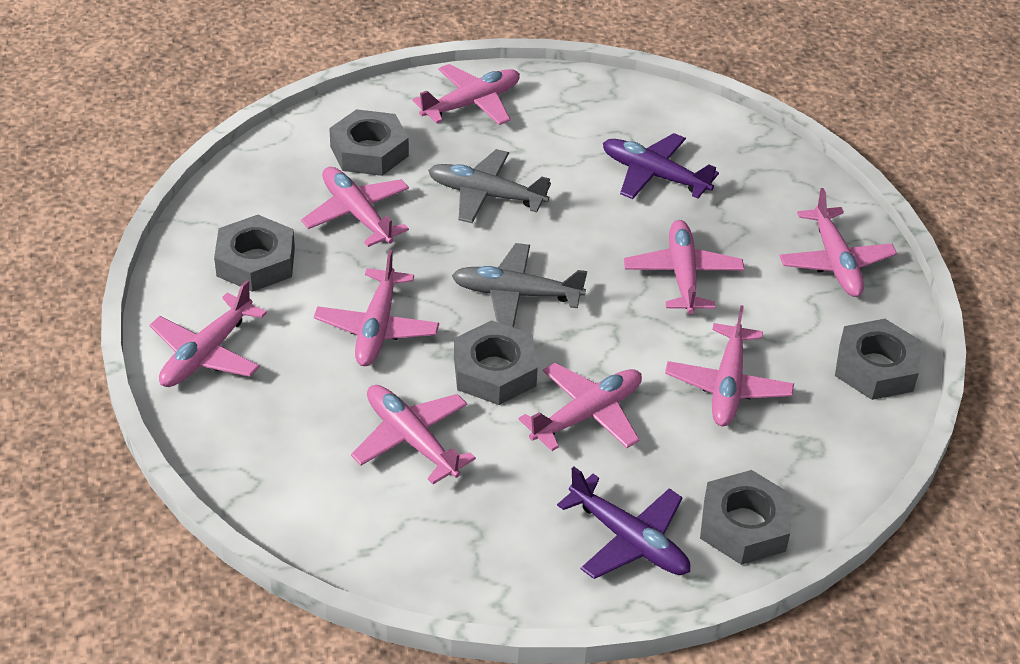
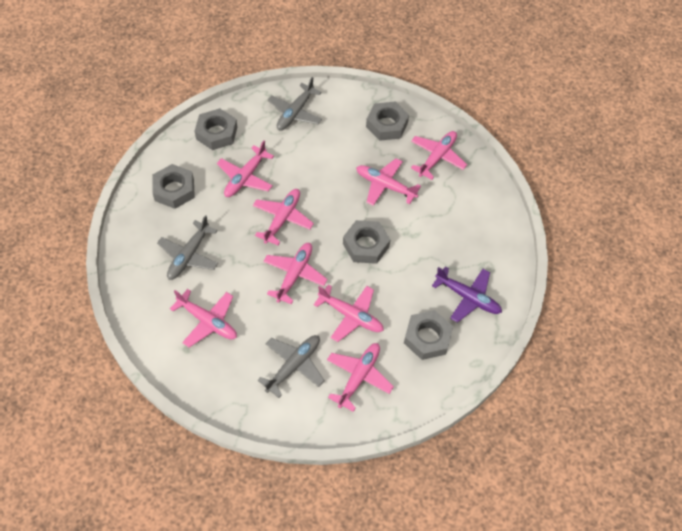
grey plane: 2 -> 3
pink plane: 9 -> 8
purple plane: 2 -> 1

